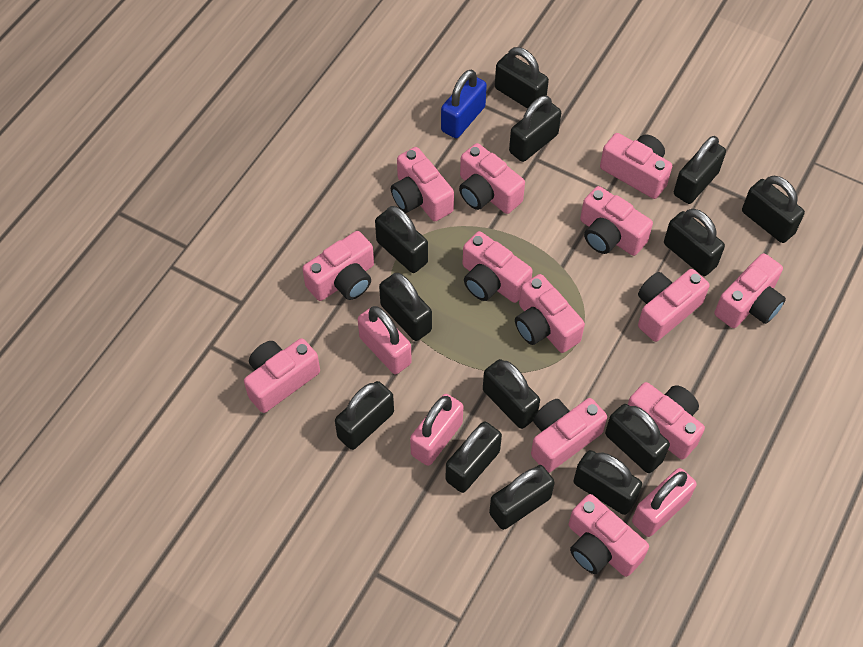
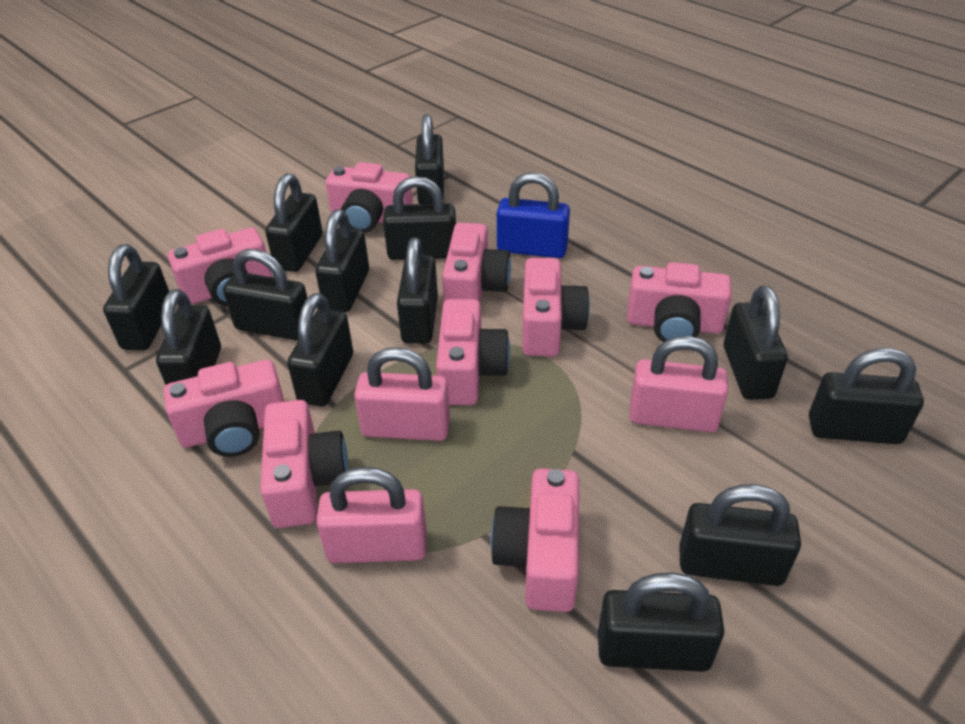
pink camera: 13 -> 9

